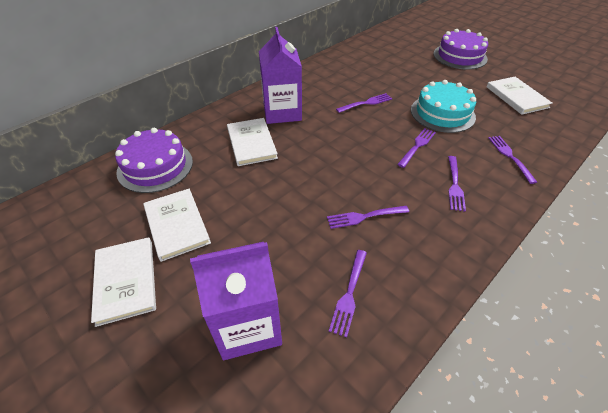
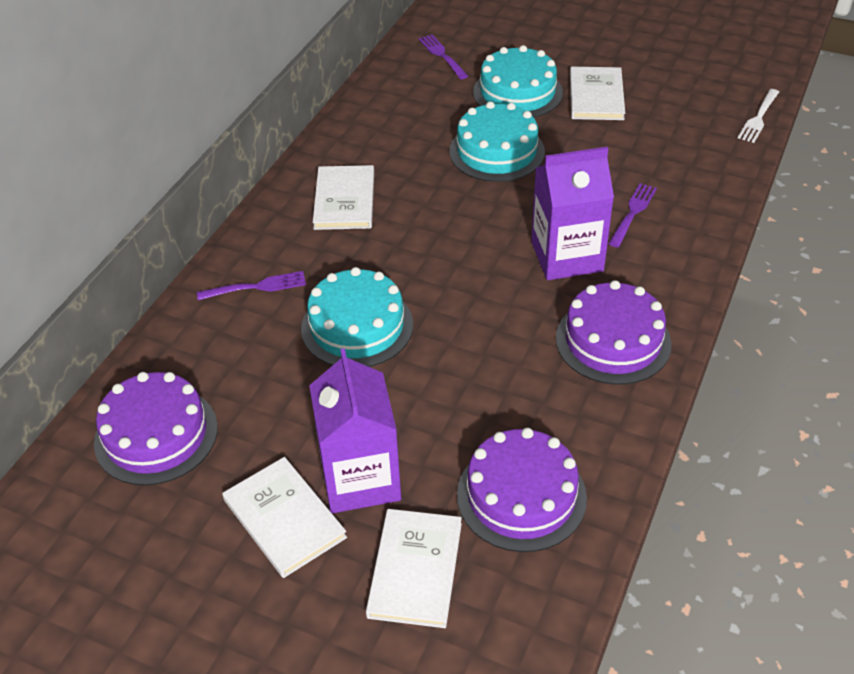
purple cake: 2 -> 3
purple fork: 6 -> 3
turquoise cake: 1 -> 3
white fork: 0 -> 1

